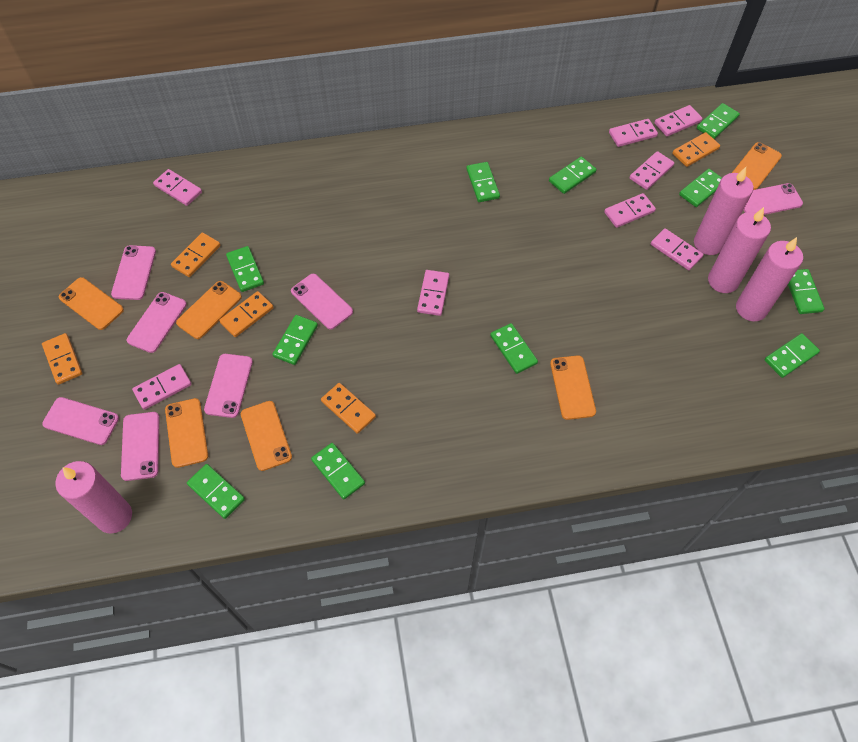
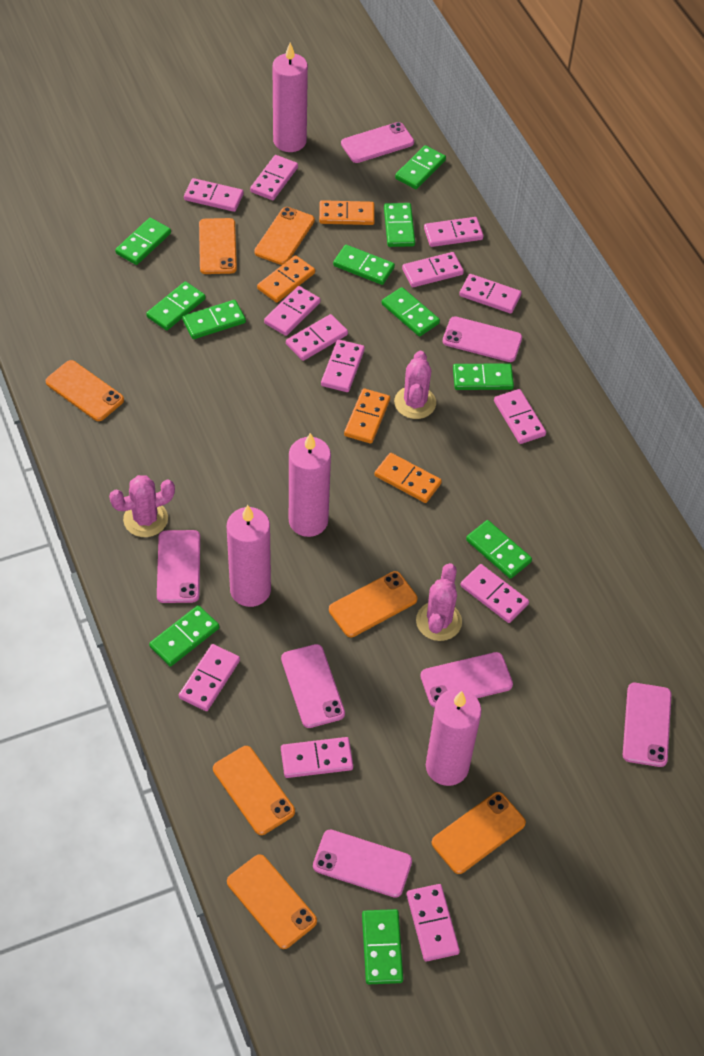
orange domino: 5 -> 4
orange phone: 6 -> 7
pink cactus: 0 -> 3
pink domino: 8 -> 13

